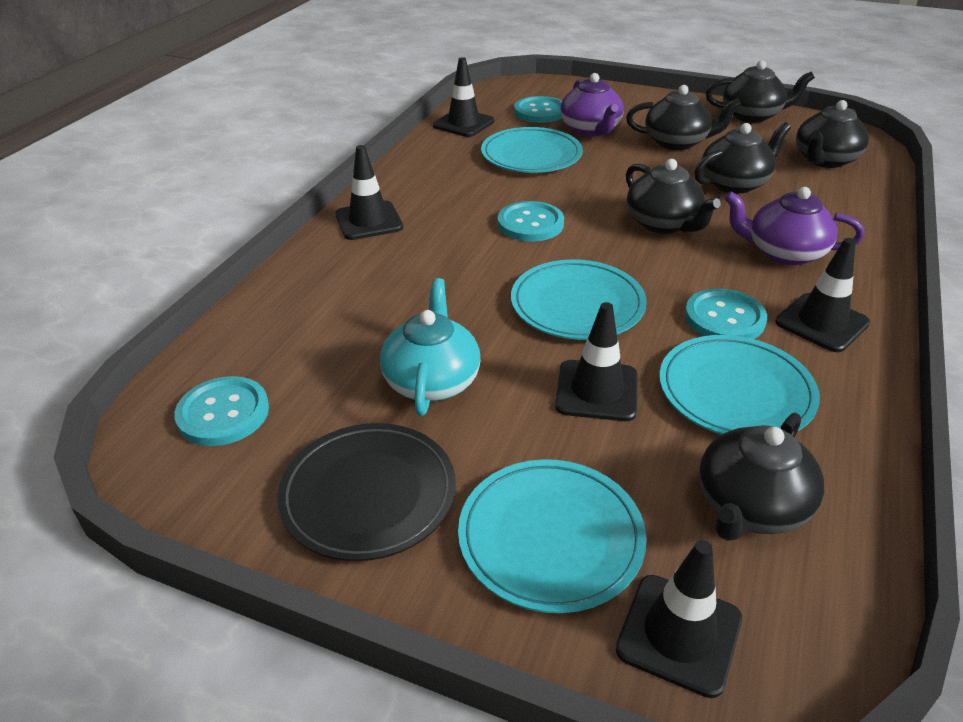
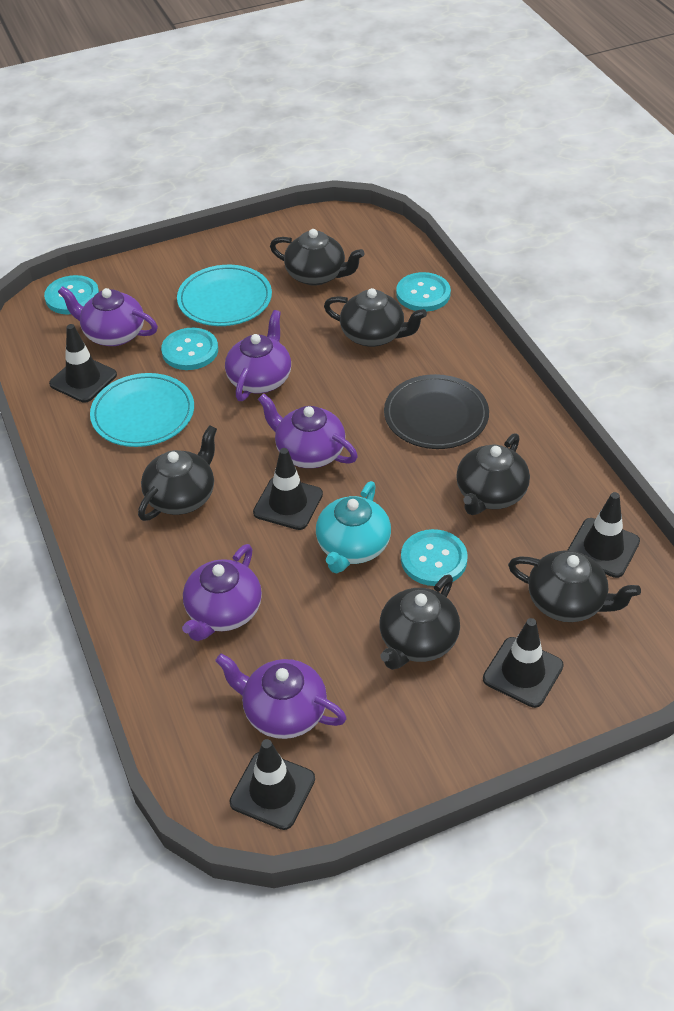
purple teapot: 2 -> 5
turquoise plate: 4 -> 2

